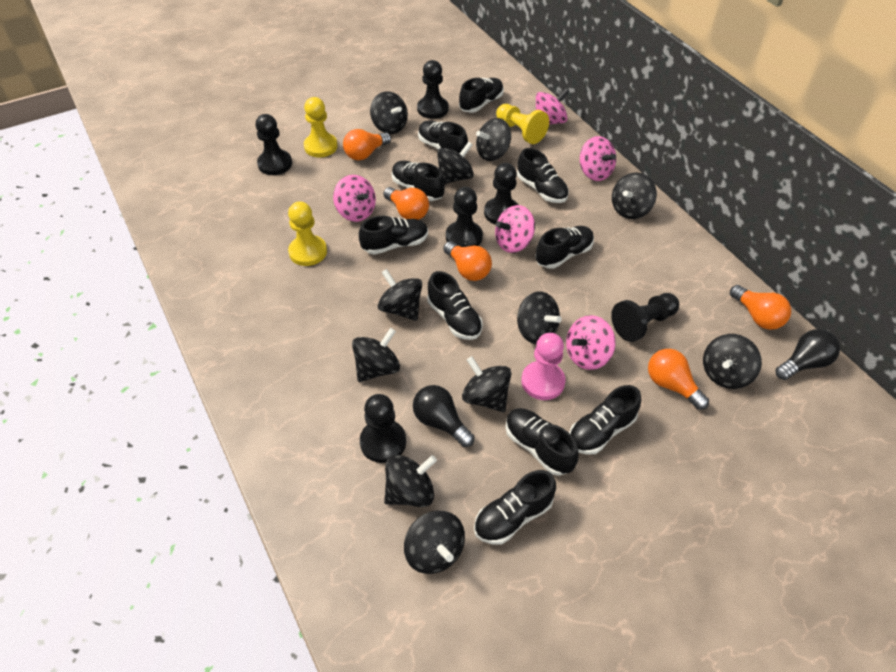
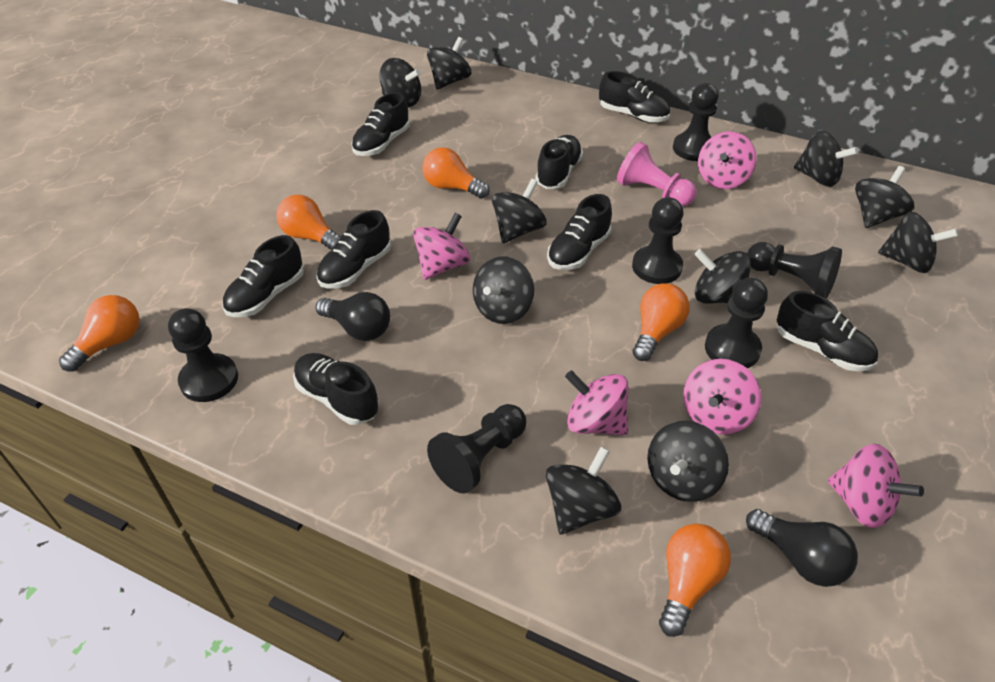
black shoe: 10 -> 8
black spinning top: 11 -> 10
yellow pawn: 3 -> 0

